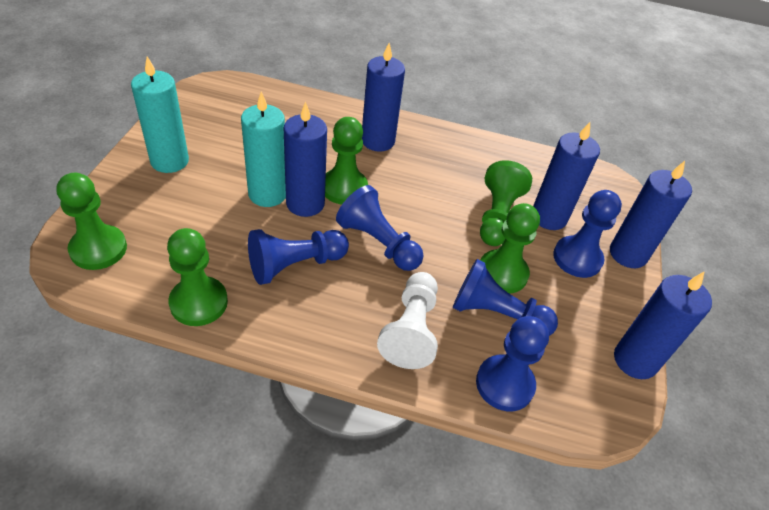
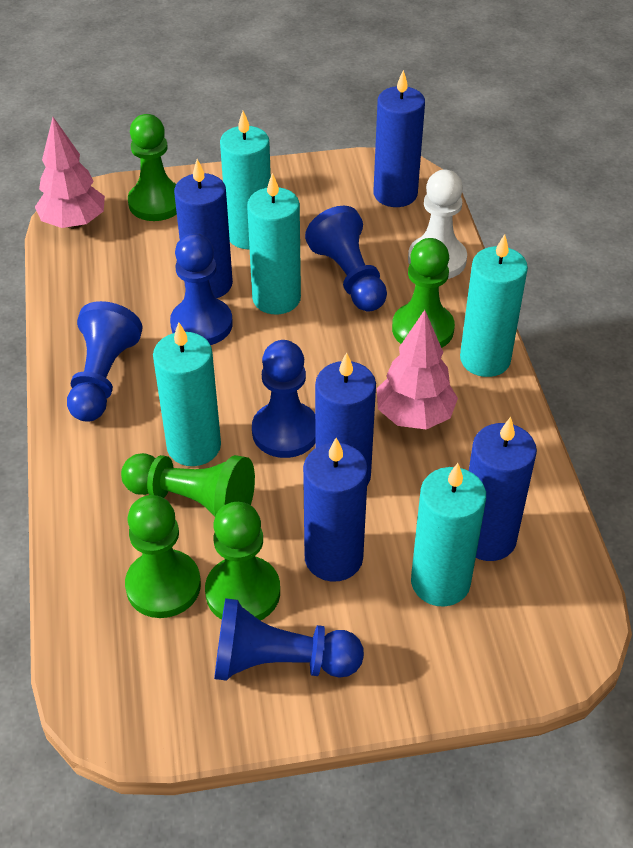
pink tree: 0 -> 2
turquoise candle: 2 -> 5

